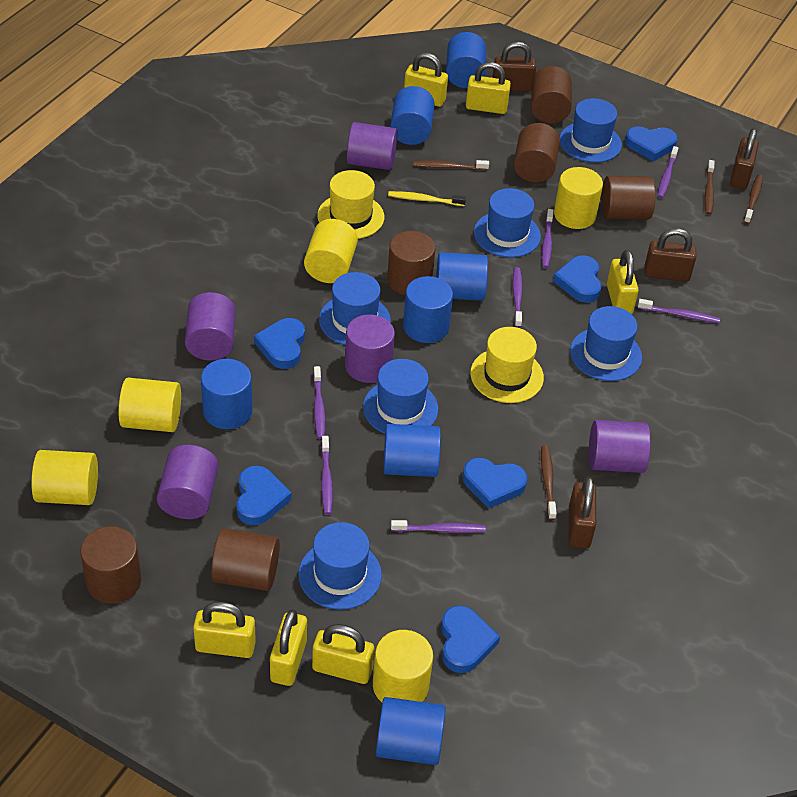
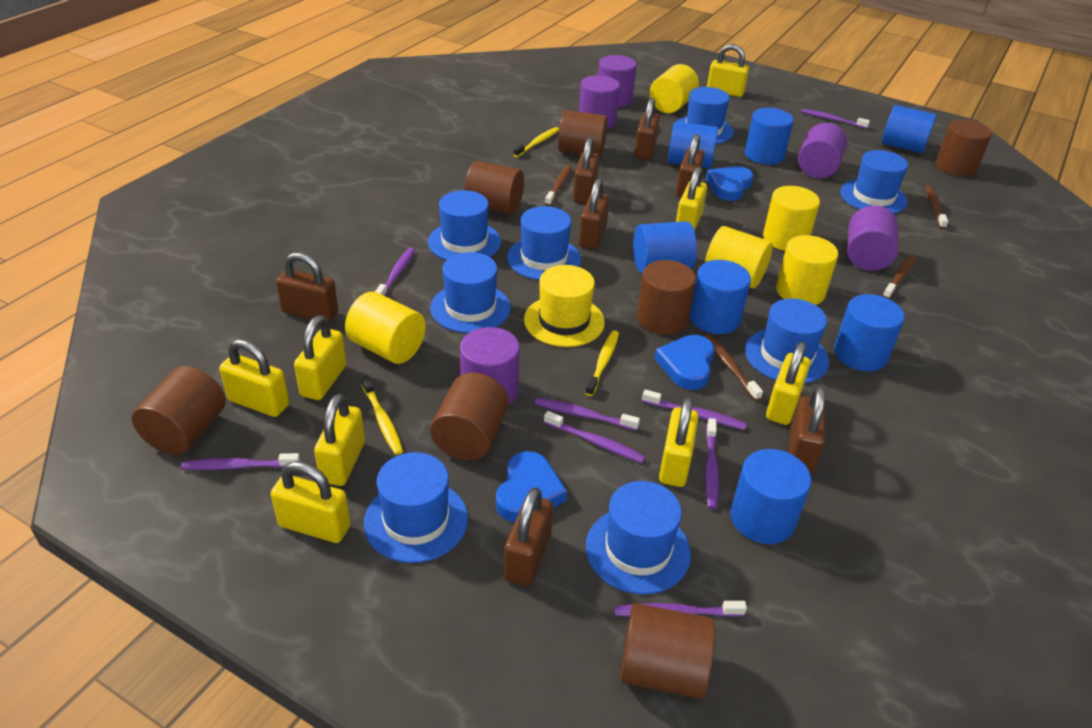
blue hat: 6 -> 8
blue heart: 6 -> 3
brown cylinder: 6 -> 7
brown padlock: 4 -> 7
purple toothbrush: 7 -> 8
yellow hat: 2 -> 1
yellow padlock: 6 -> 8
yellow toothbrush: 1 -> 3

